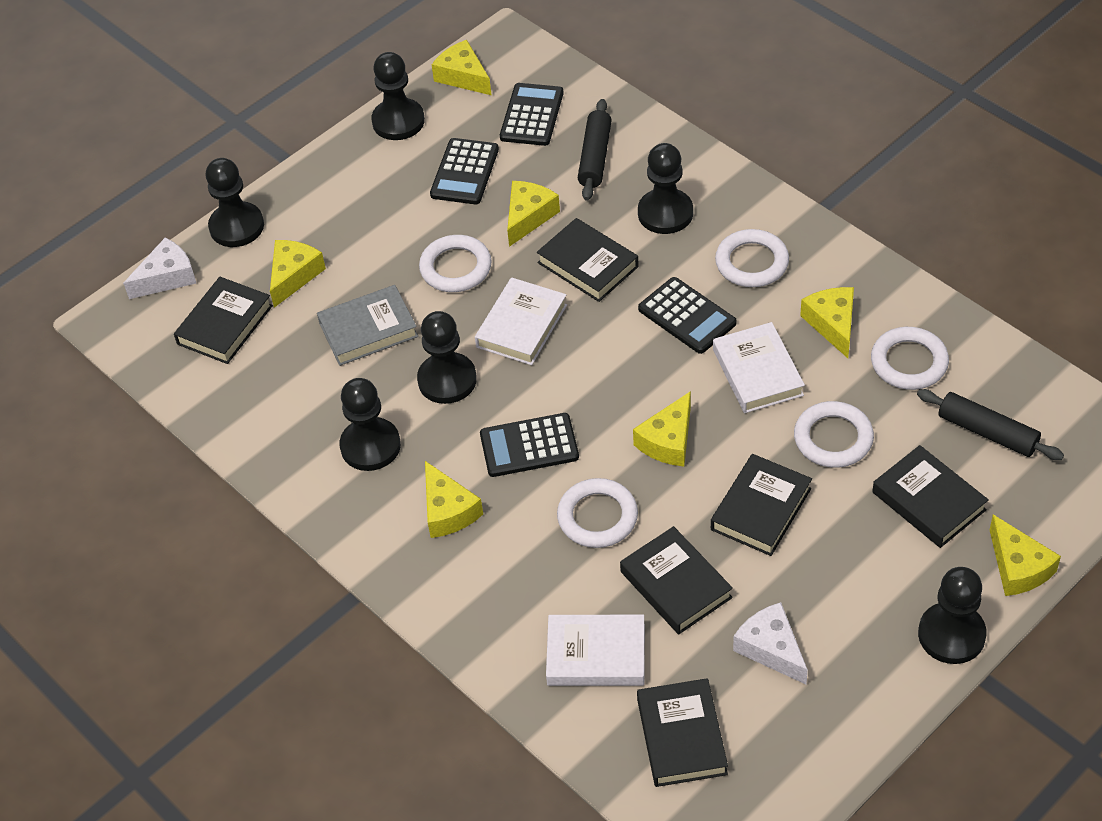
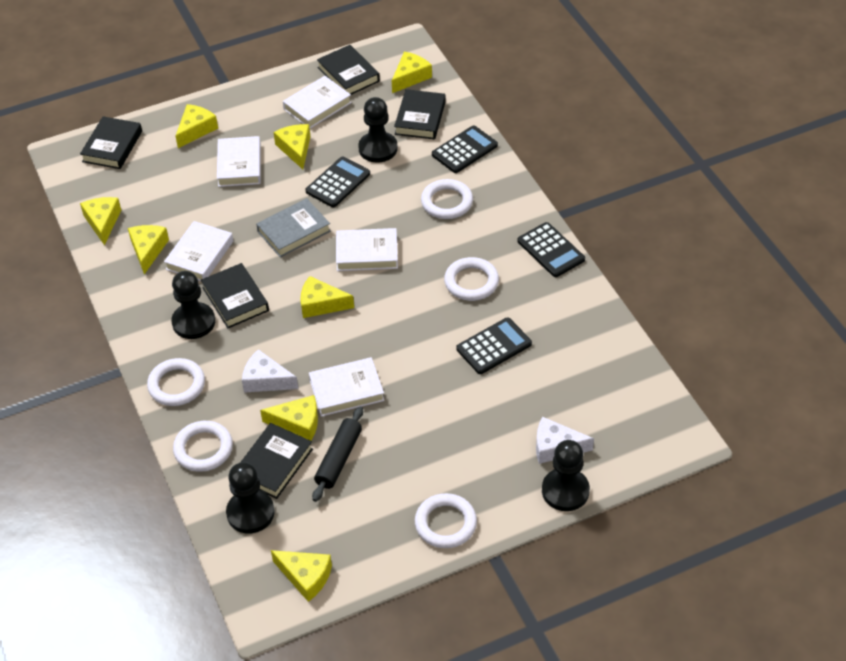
black book: 6 -> 5
black pawn: 6 -> 4
black rolling pin: 2 -> 1
white book: 3 -> 5
yellow cheese: 7 -> 8

